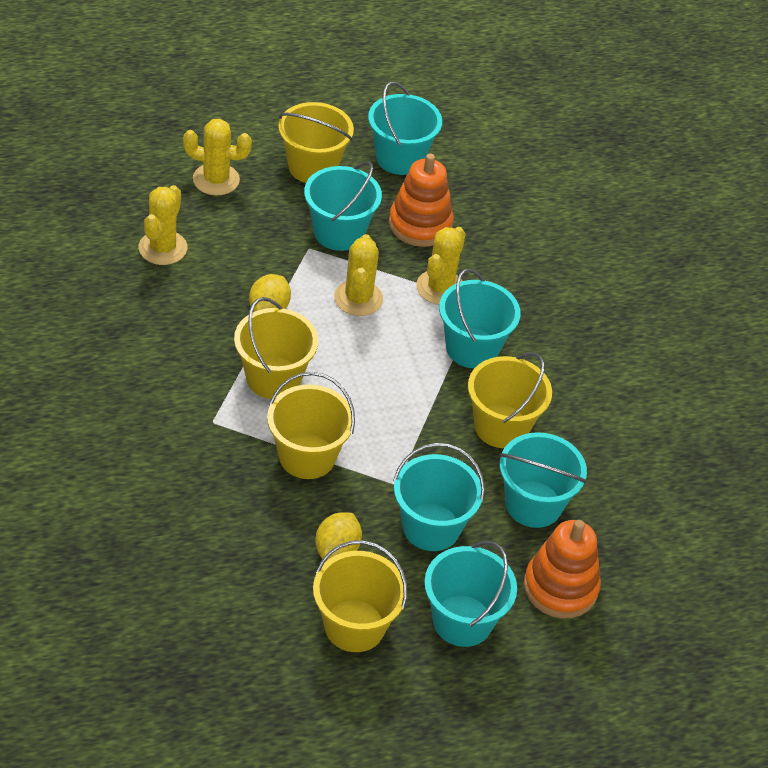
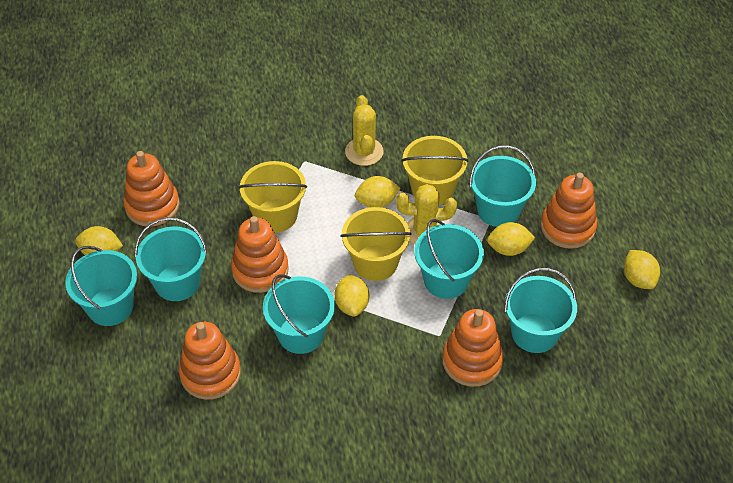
orange stacking toy: 2 -> 5
yellow bucket: 5 -> 3
yellow cactus: 4 -> 2
yellow lemon: 2 -> 5

